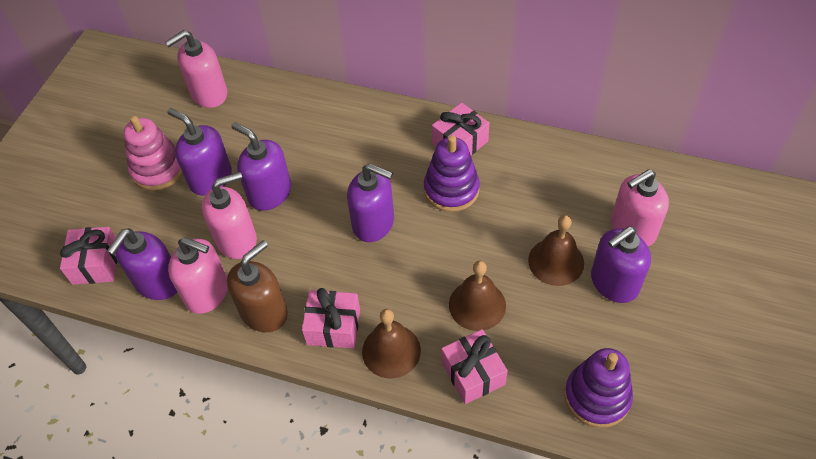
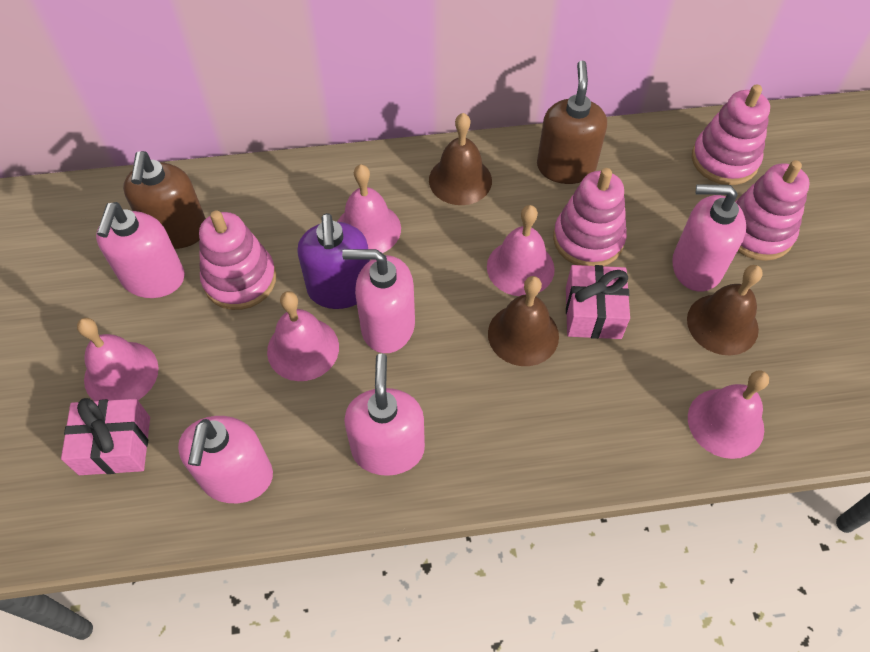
brown soap dispenser: 1 -> 2
pink bell: 0 -> 5
pink gift: 4 -> 2
pink soap dispenser: 4 -> 5
pink stacking toy: 1 -> 4
purple soap dispenser: 5 -> 1
purple stacking toy: 2 -> 0

